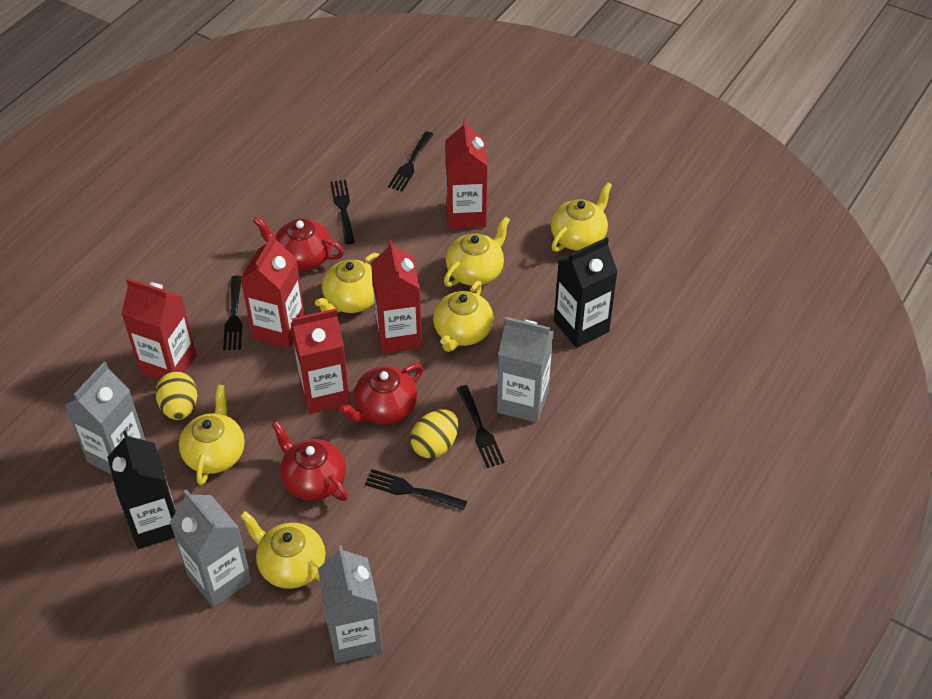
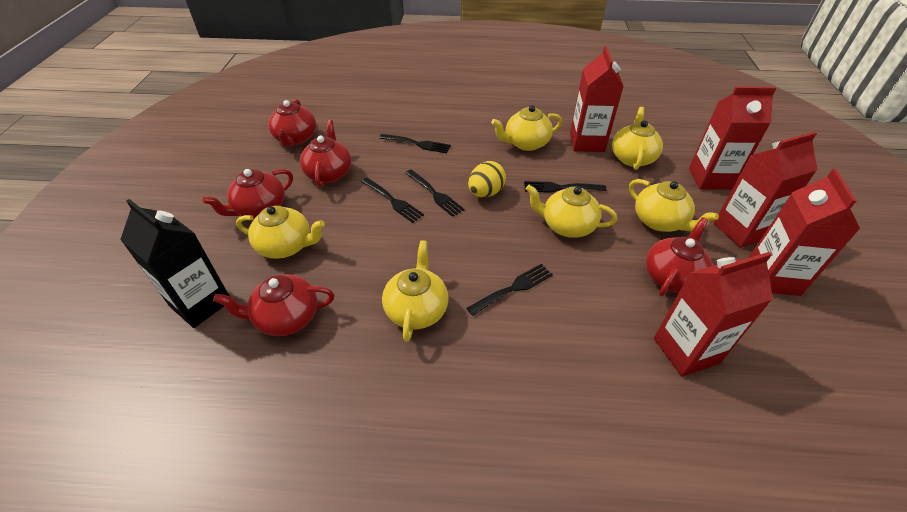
black carton: 2 -> 1
grey carton: 4 -> 0
red teapot: 3 -> 5
yellow egg: 2 -> 1

